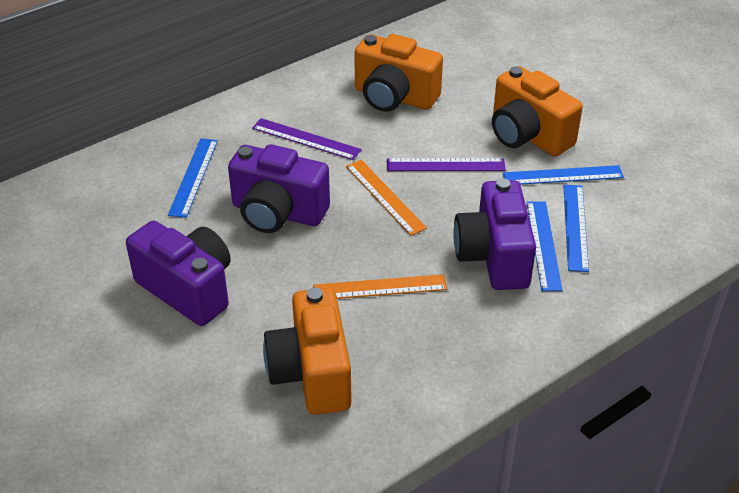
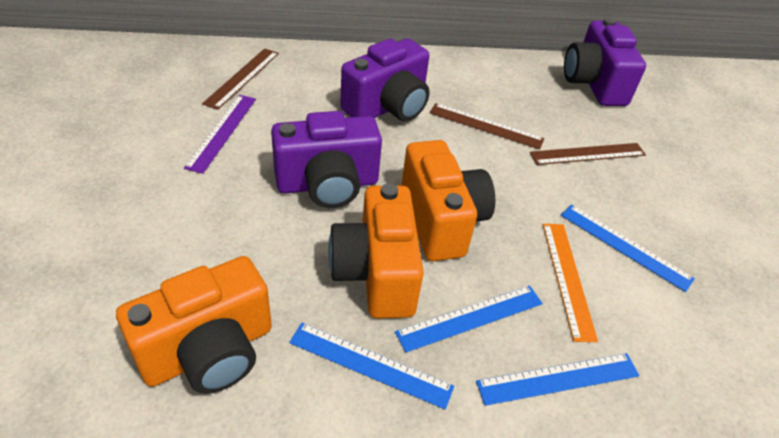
brown ruler: 0 -> 3
orange ruler: 2 -> 1
purple ruler: 2 -> 1

